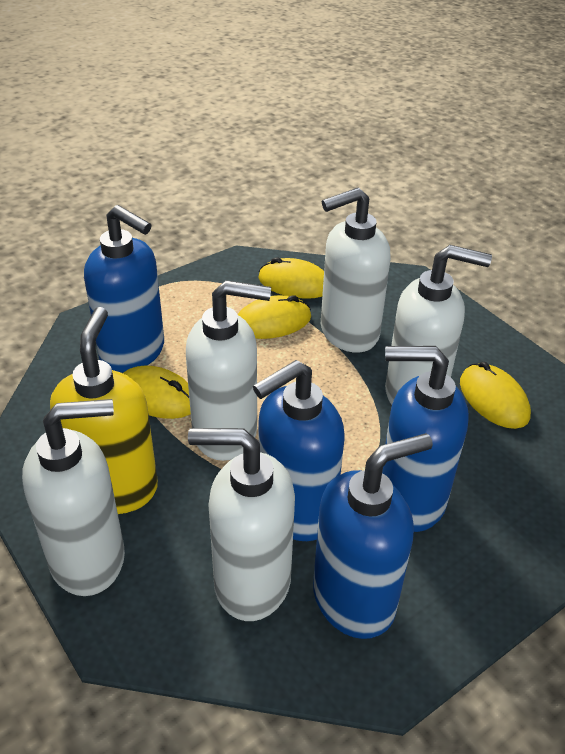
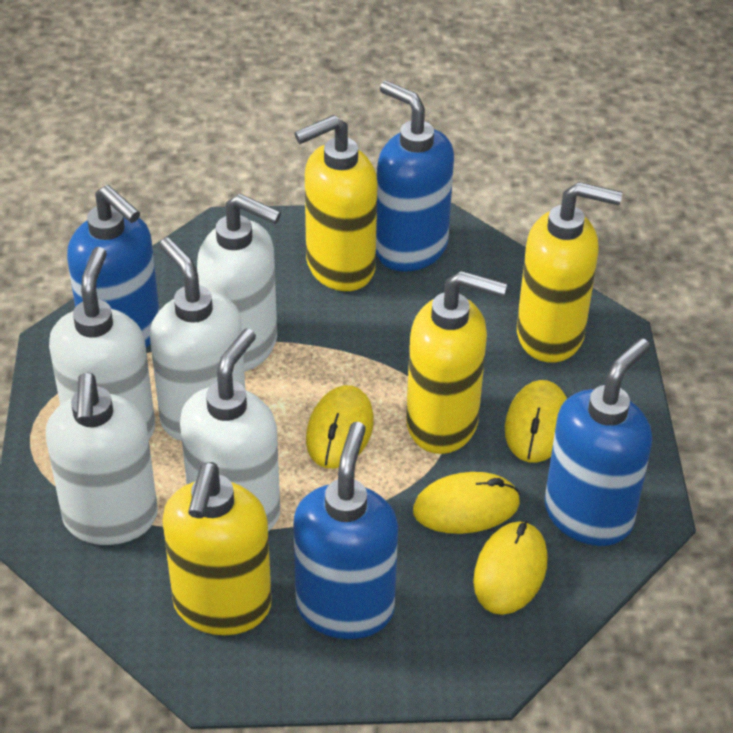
yellow soap dispenser: 1 -> 4

